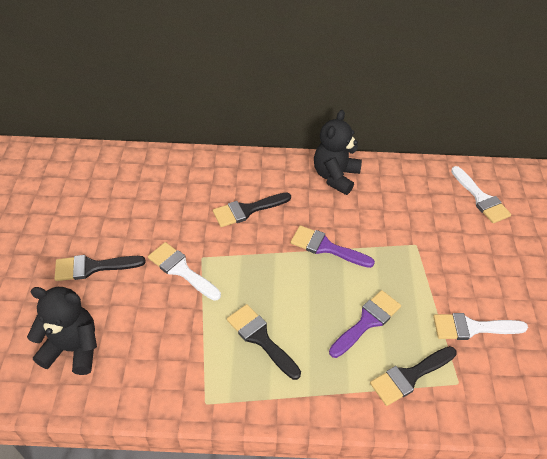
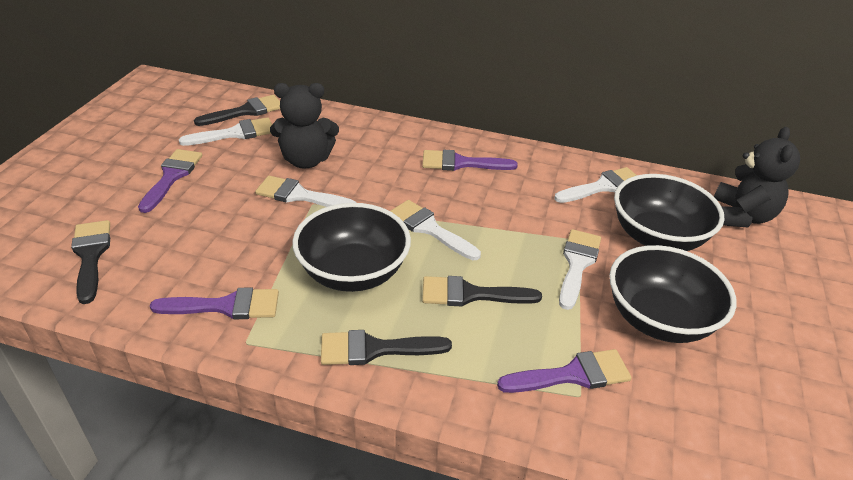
black bowl: 0 -> 3
purple brush: 2 -> 4
white brush: 3 -> 5

